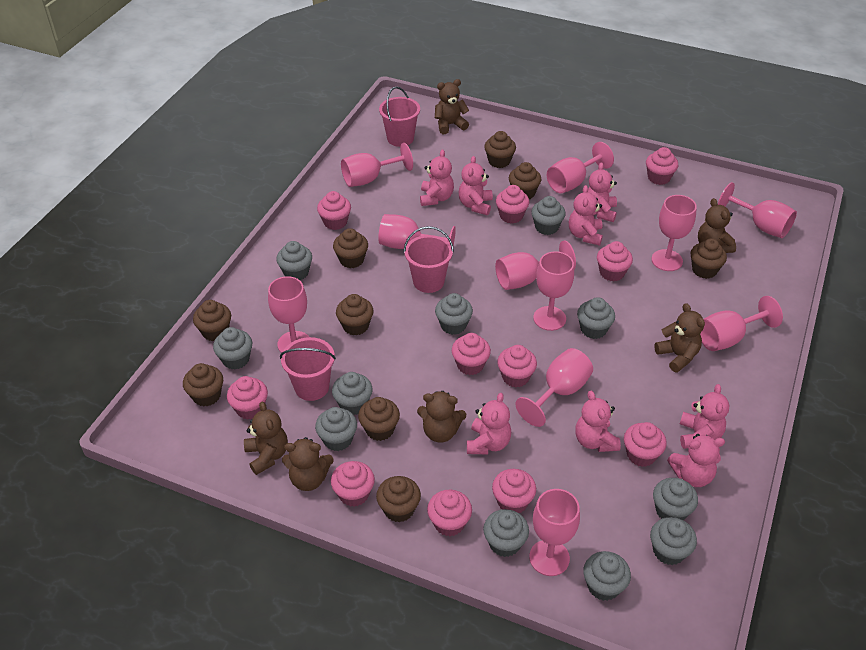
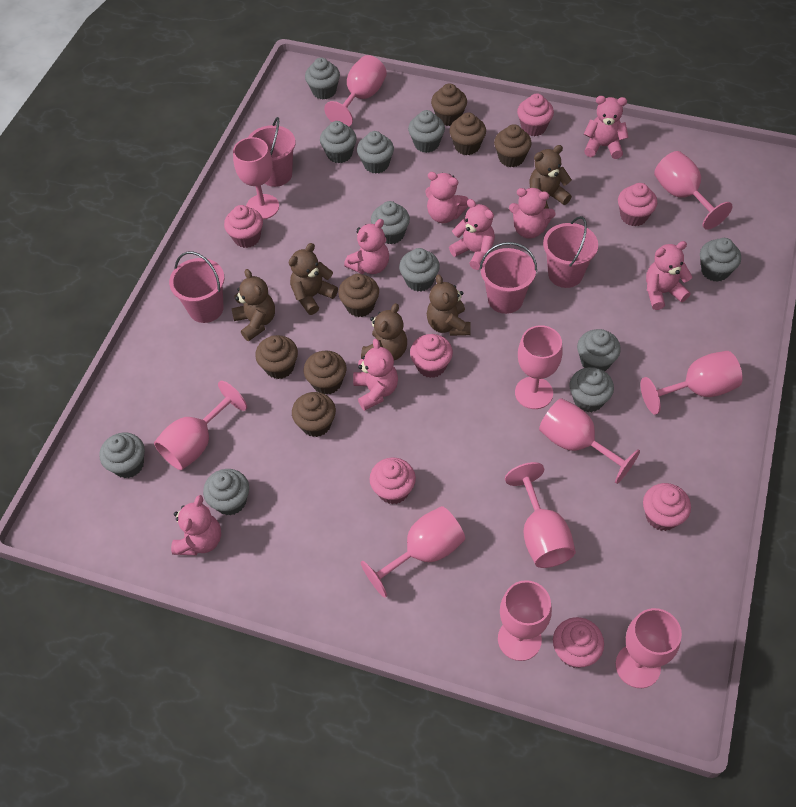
brown cupcake: 9 -> 7
brown teddy bear: 6 -> 5
pink bucket: 3 -> 4
pink cupcake: 11 -> 7

